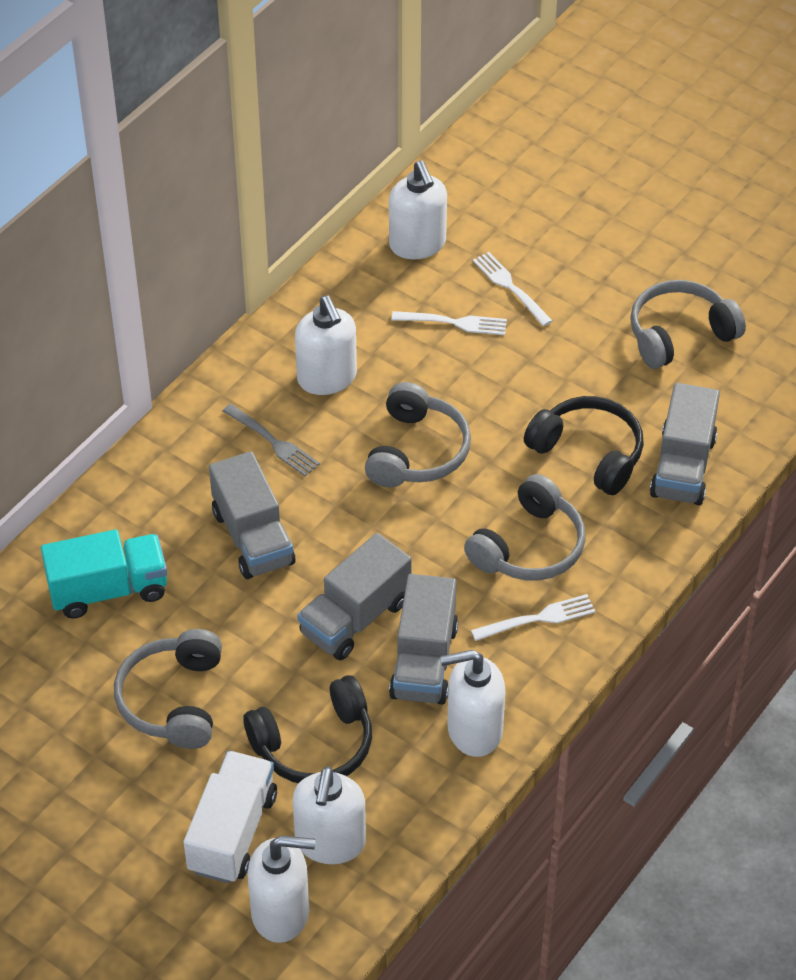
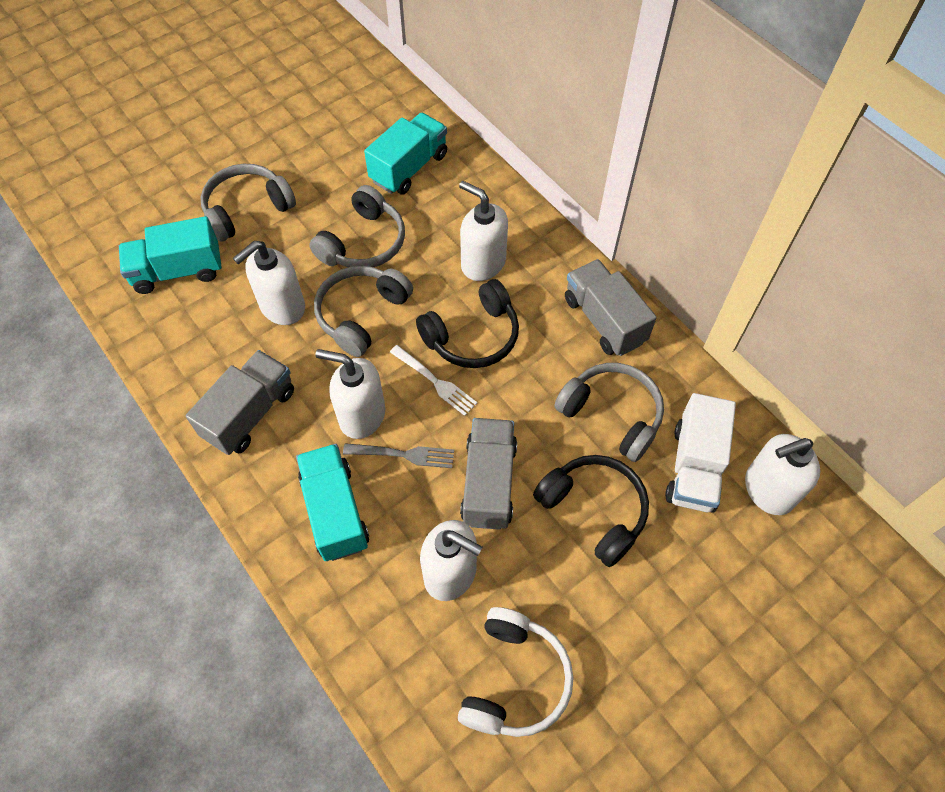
grey truck: 4 -> 3
turquoise truck: 1 -> 3
white fork: 3 -> 1
white headphones: 0 -> 1

